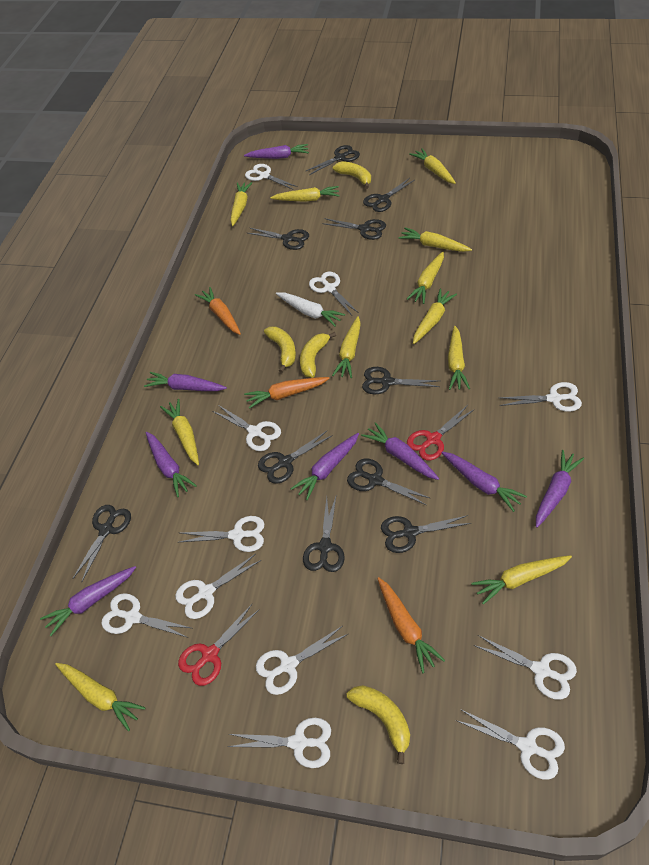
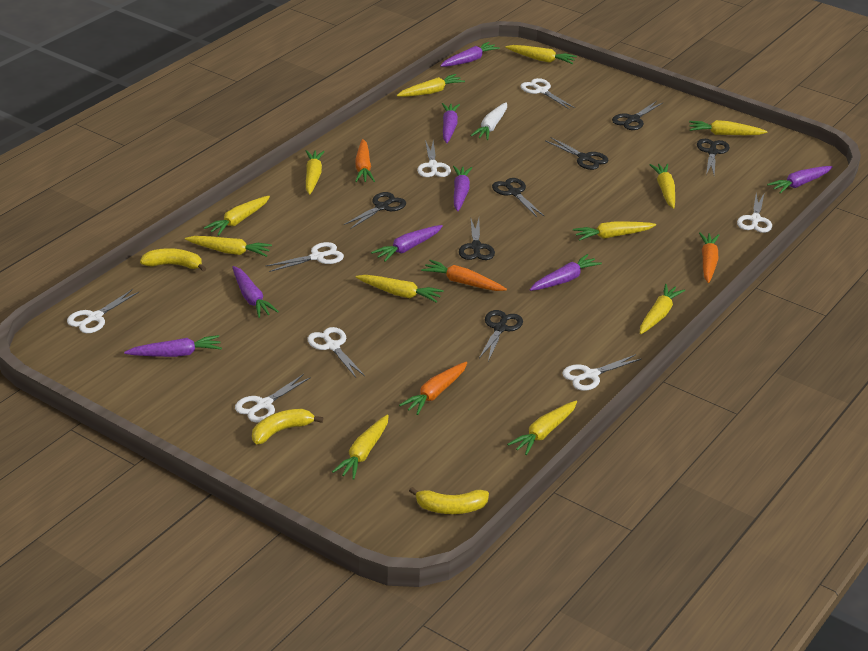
black scissors: 10 -> 7
orange carrot: 3 -> 4
red scissors: 2 -> 0
white scissors: 11 -> 8
yellow banana: 4 -> 3
yellow carrot: 11 -> 12

